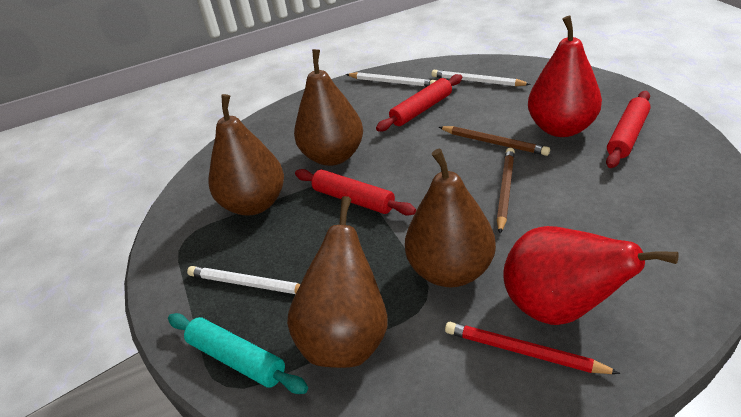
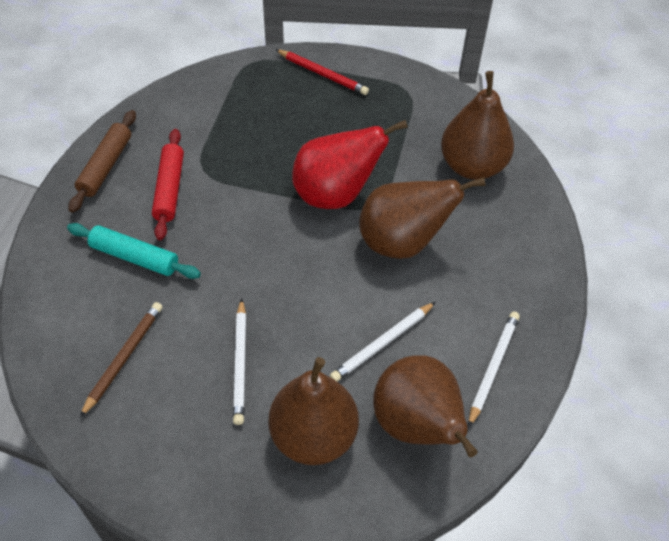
brown pencil: 2 -> 1
brown rolling pin: 0 -> 1
red pear: 2 -> 1
red rolling pin: 3 -> 1

